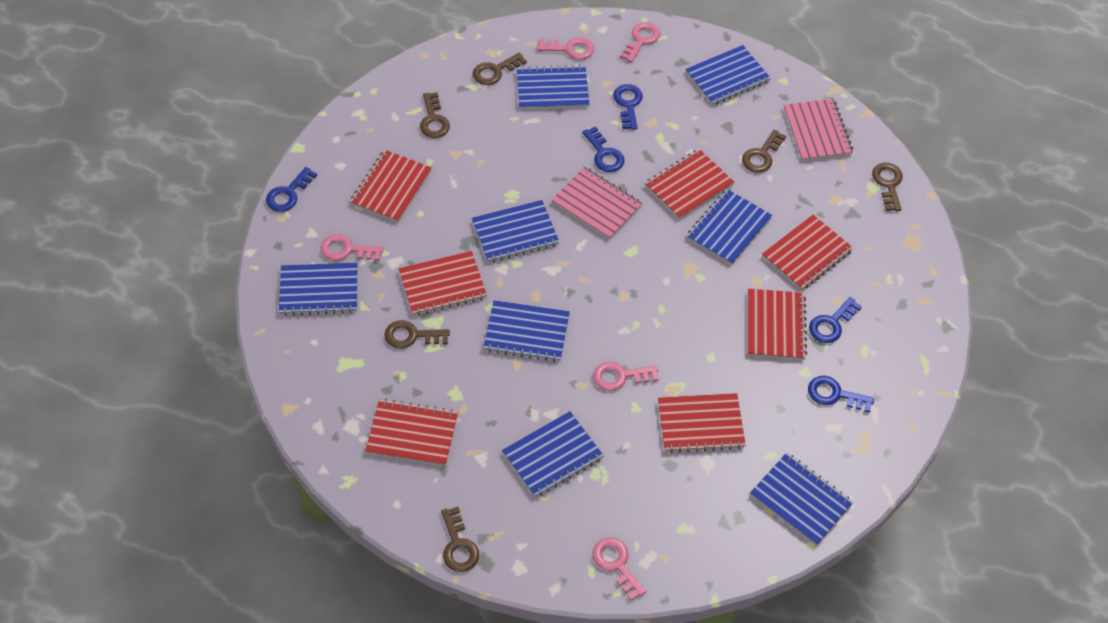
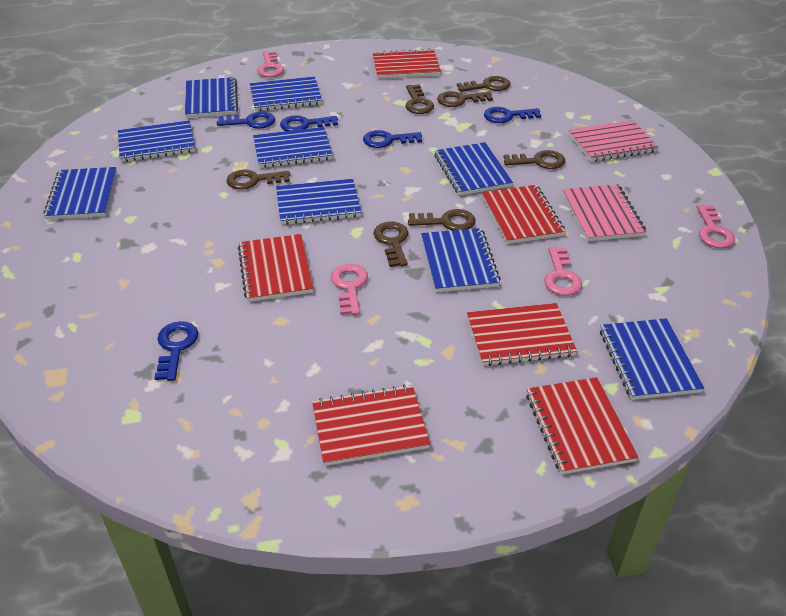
blue notebook: 8 -> 9
brown key: 6 -> 7
pink key: 5 -> 4
red notebook: 7 -> 6

